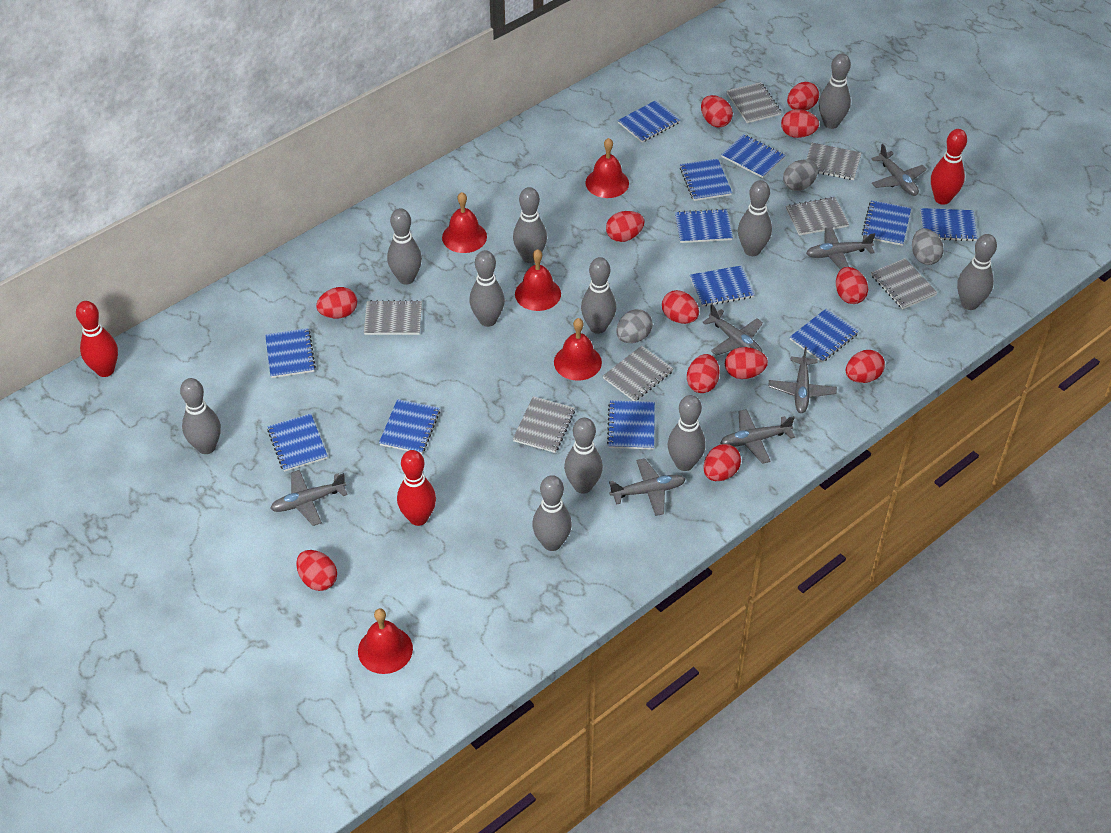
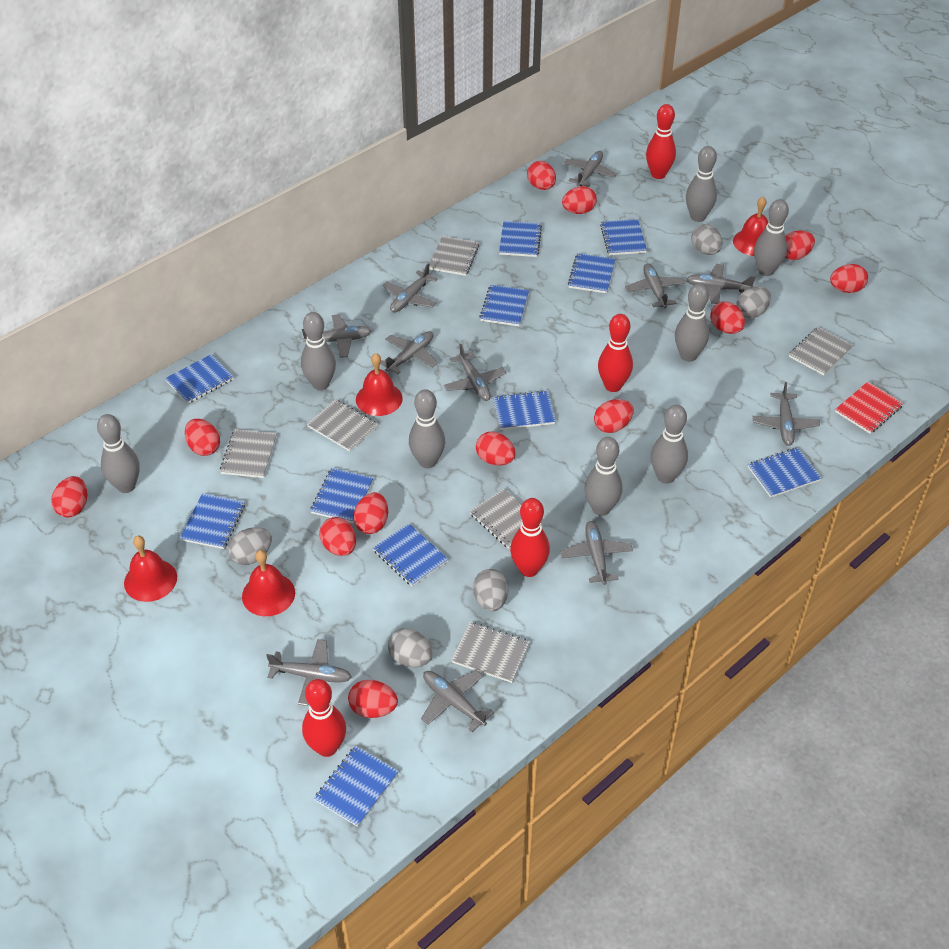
blue notebook: 12 -> 11
grey bowling pin: 11 -> 8
grey egg: 3 -> 5
grey notebook: 7 -> 6
grey plane: 7 -> 11
red bell: 5 -> 4
red bowling pin: 3 -> 4
red notebook: 0 -> 1

